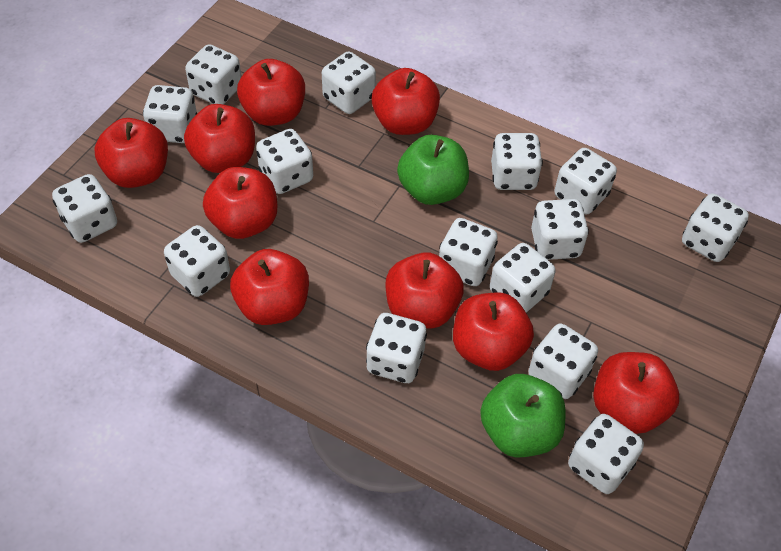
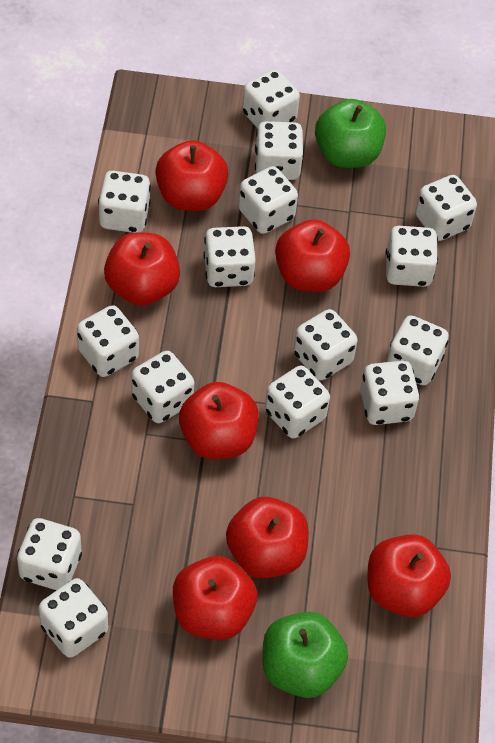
red apple: 9 -> 7

